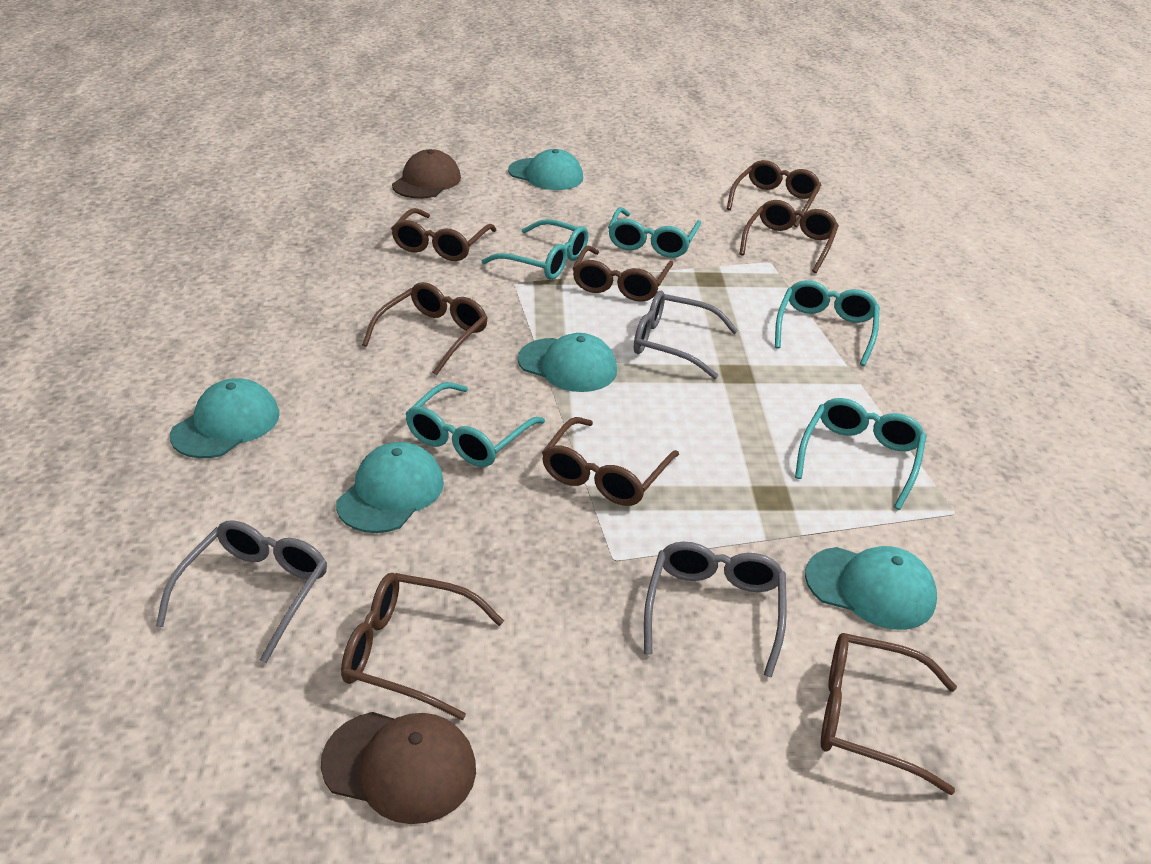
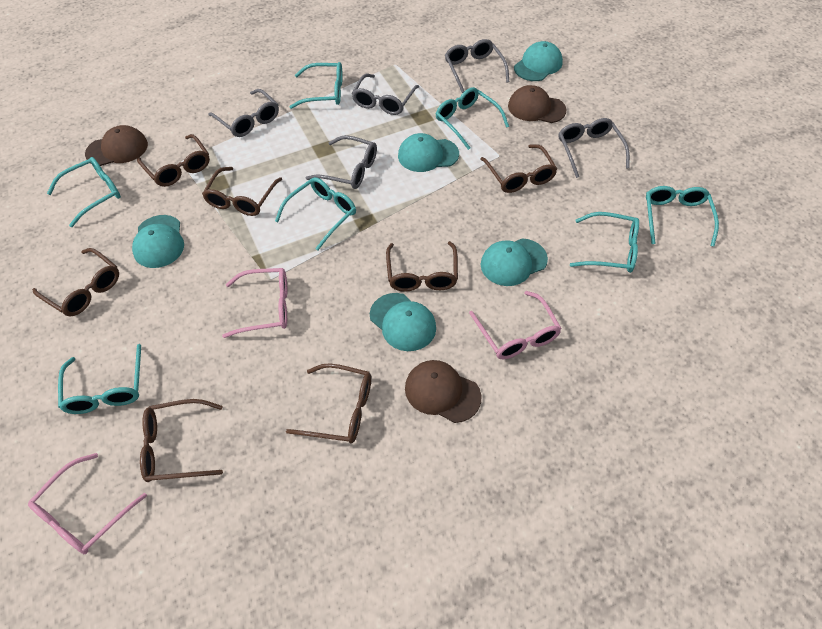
brown cap: 2 -> 3
brown glasses: 8 -> 7
grey glasses: 3 -> 5
pink glasses: 0 -> 3
turquoise glasses: 5 -> 7

